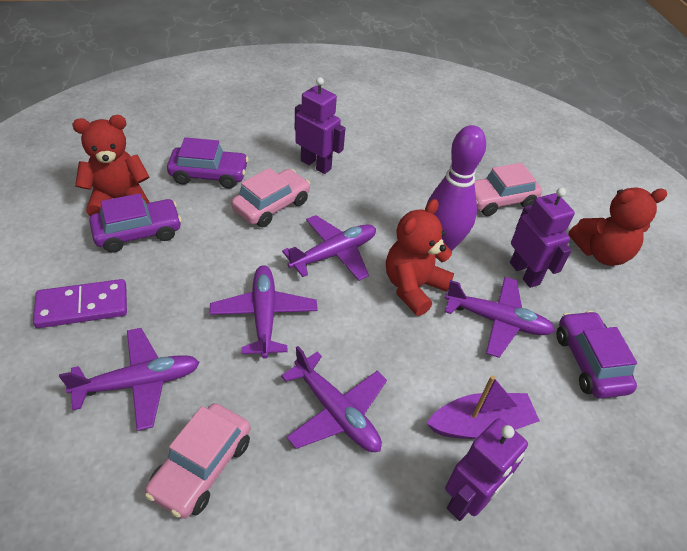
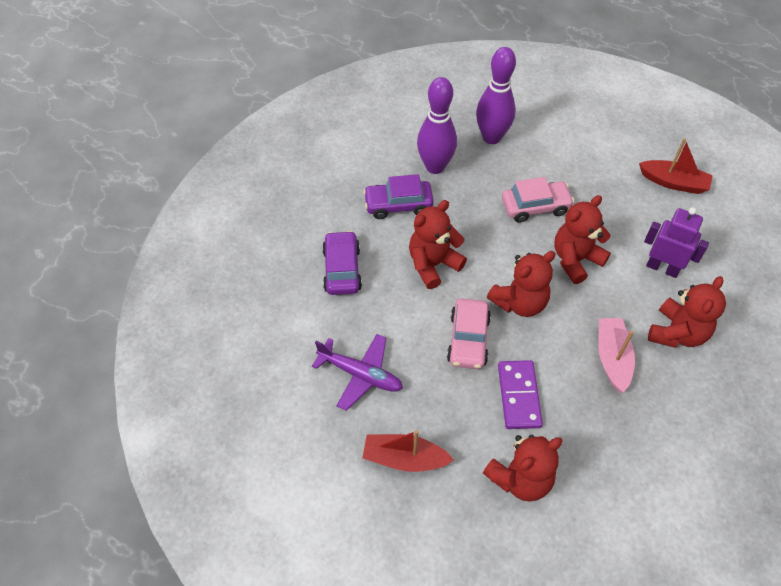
pink boat: 0 -> 1
pink car: 3 -> 2
purple boat: 1 -> 0
purple bowling pin: 1 -> 2
purple car: 3 -> 2
purple plane: 5 -> 1
purple robot: 3 -> 1
red boat: 0 -> 2
red teddy bear: 3 -> 5

